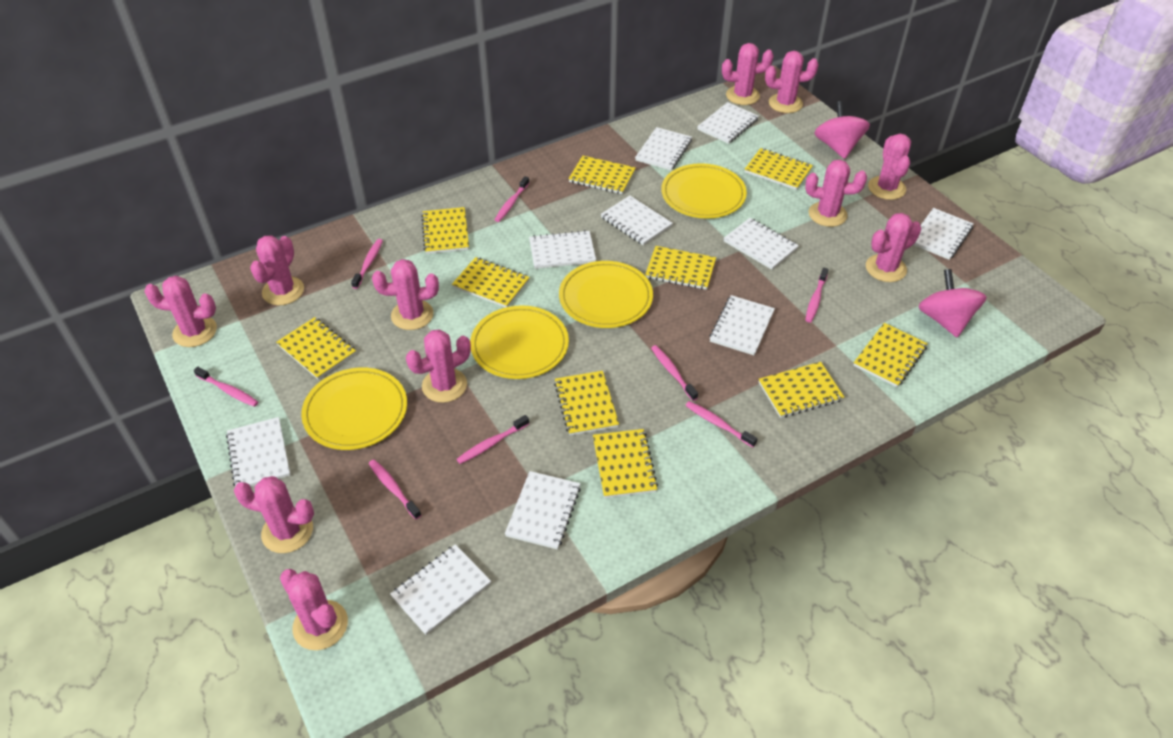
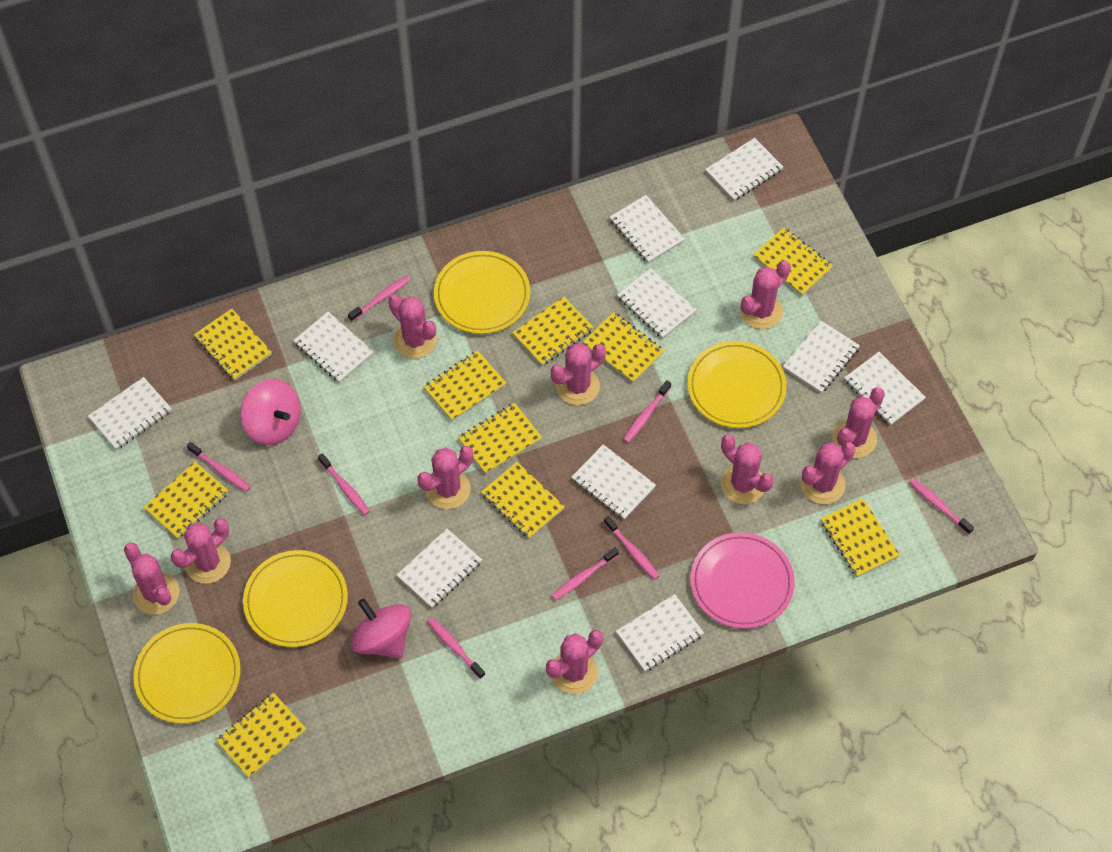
pink cactus: 11 -> 10
pink plate: 0 -> 1

